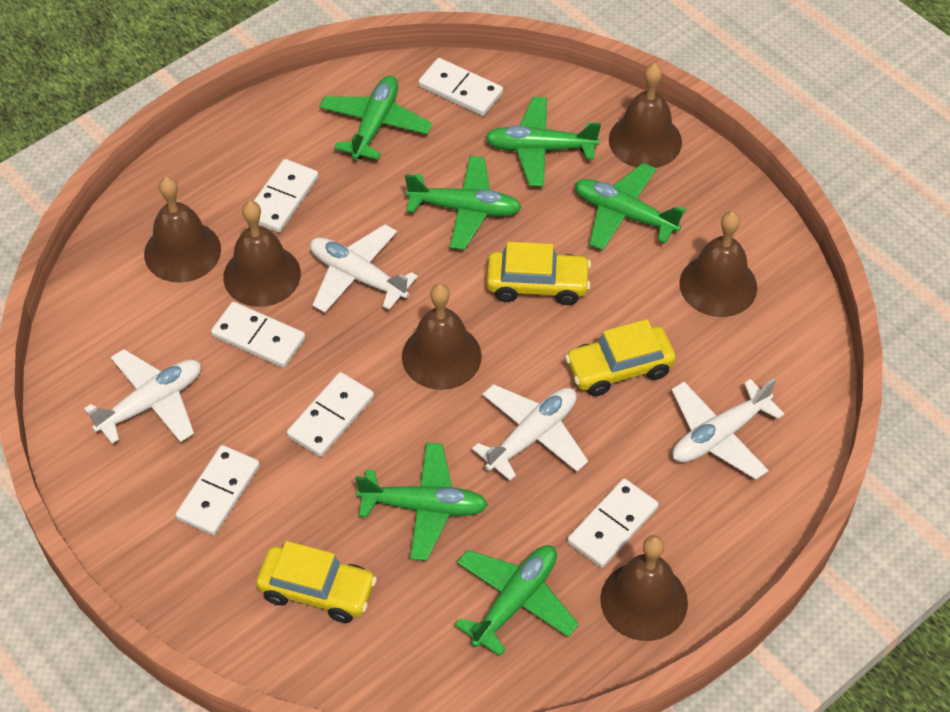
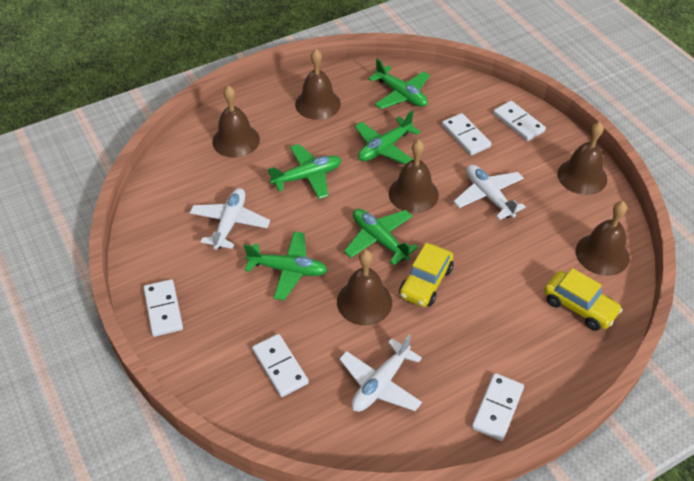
green plane: 6 -> 5
white domino: 6 -> 5
white plane: 4 -> 3
yellow car: 3 -> 2

